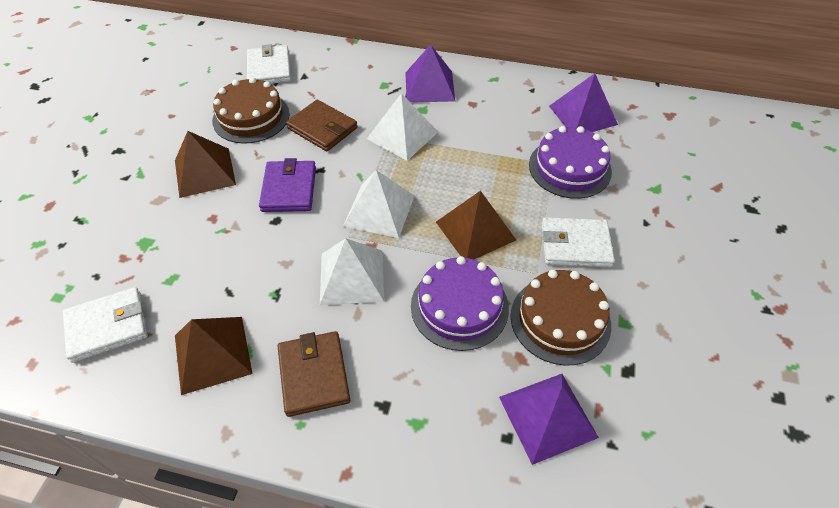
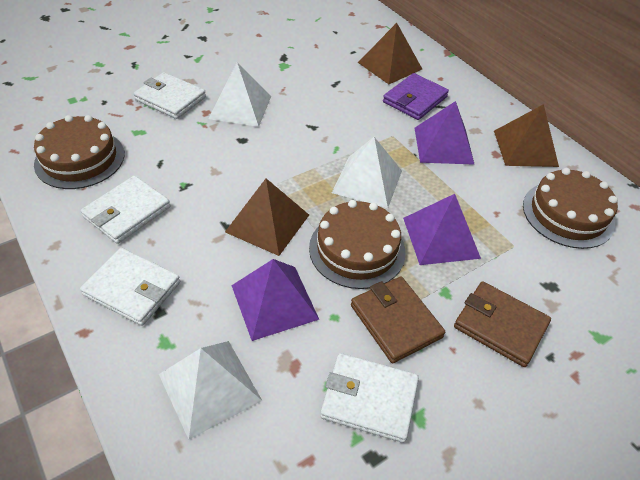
brown cake: 2 -> 3
purple cake: 2 -> 0
white wallet: 3 -> 4

